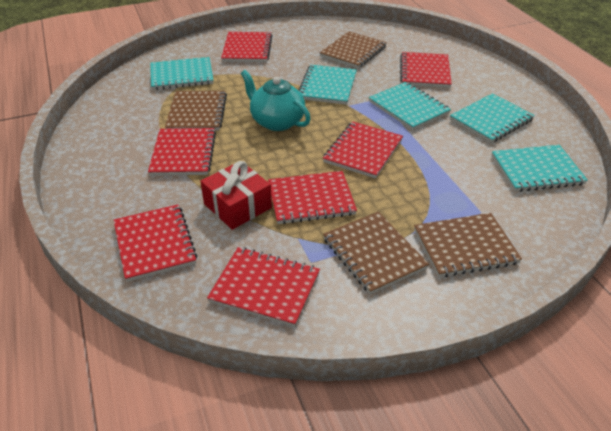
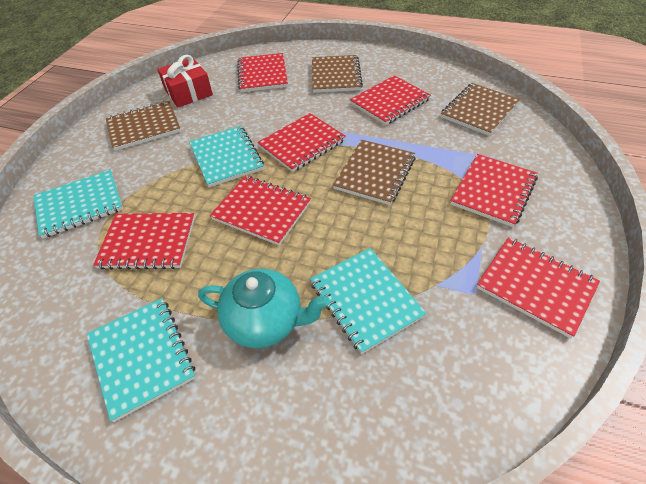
turquoise notebook: 5 -> 4

